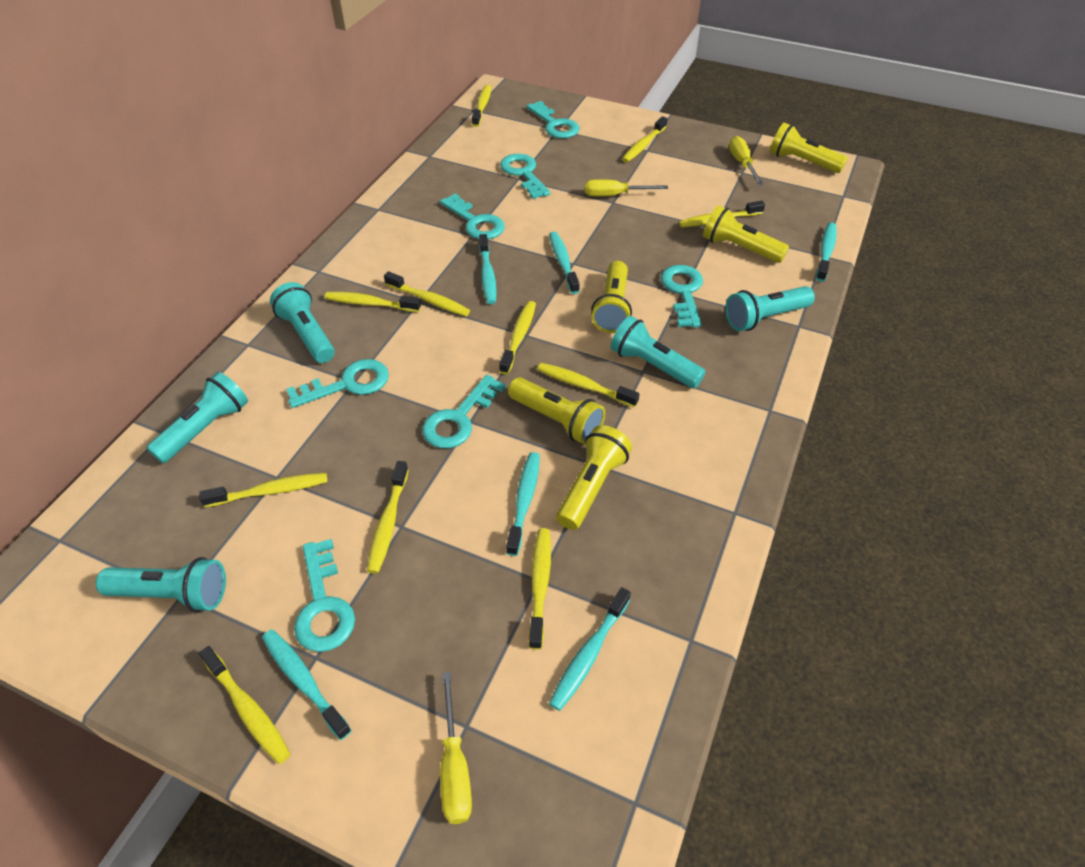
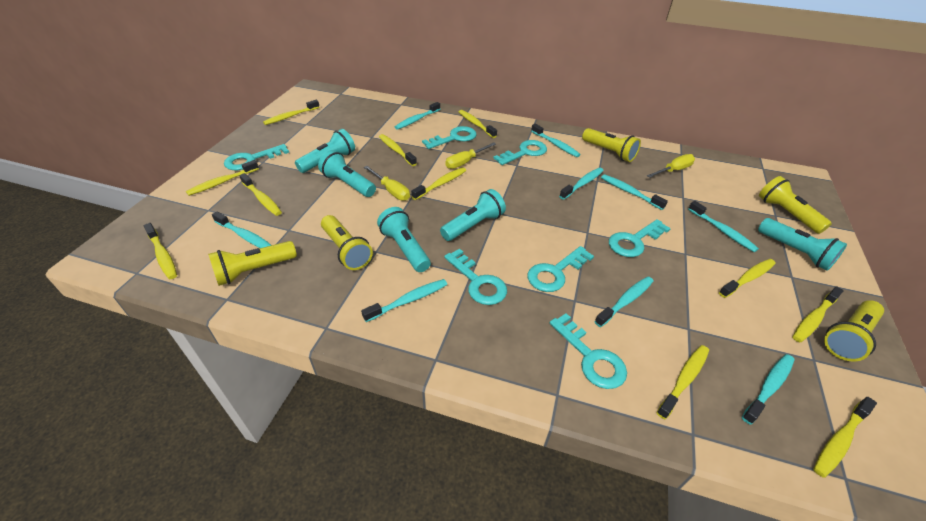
turquoise toothbrush: 6 -> 9

